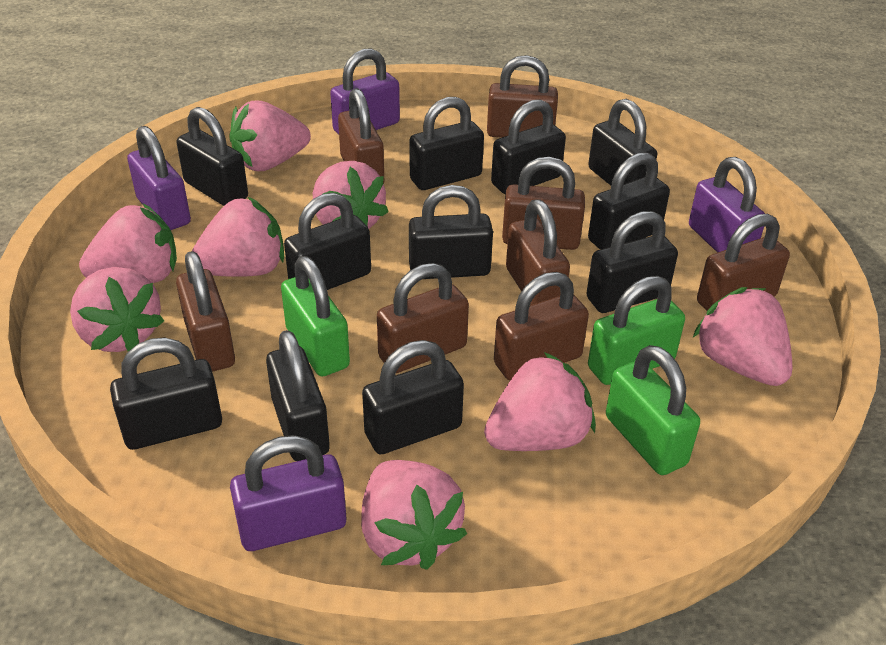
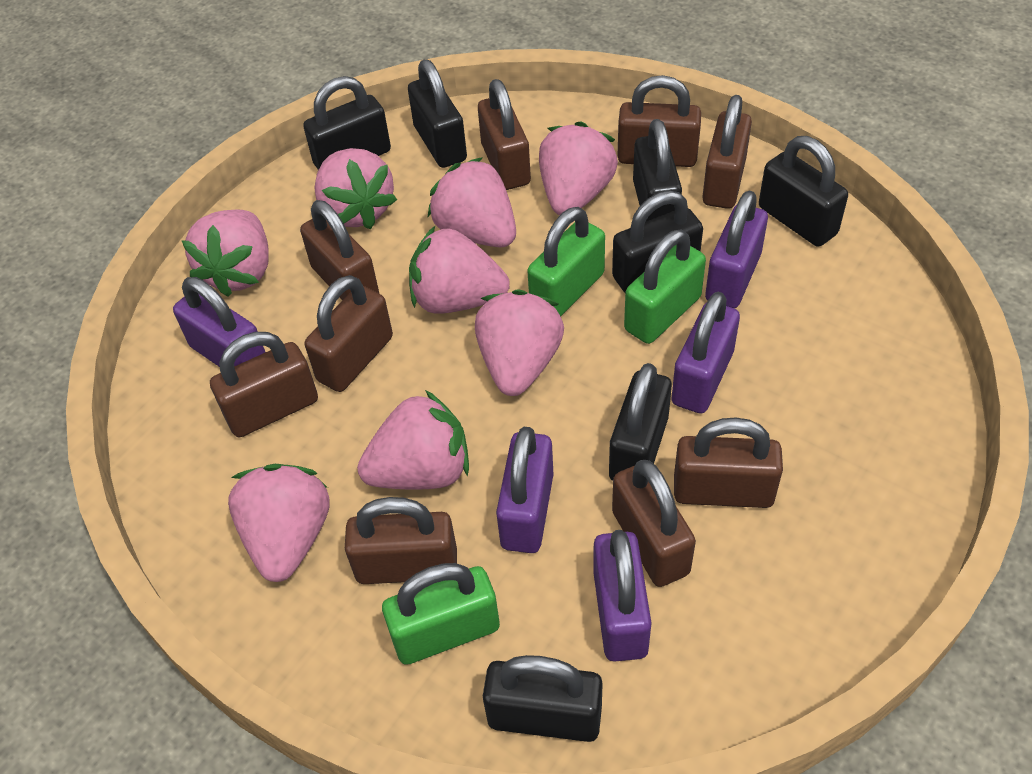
black padlock: 11 -> 7
brown padlock: 8 -> 9
purple padlock: 4 -> 5

